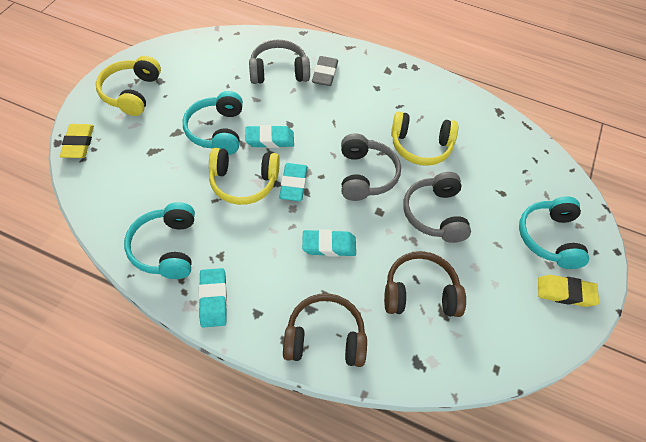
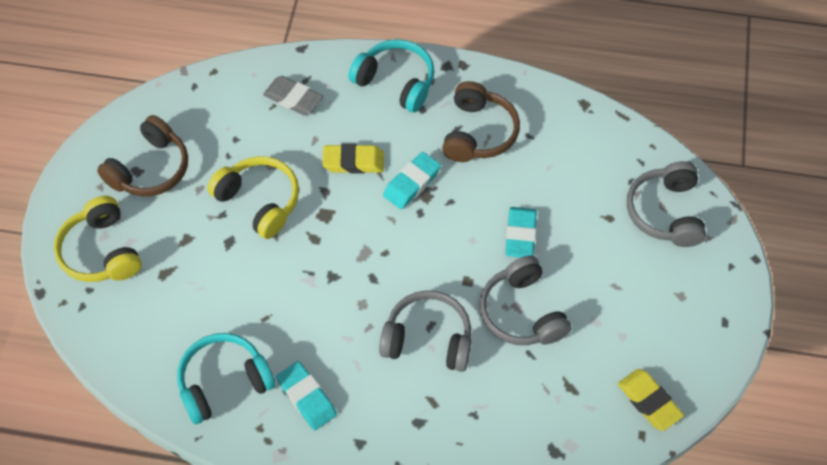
turquoise eraser: 4 -> 3
turquoise headphones: 3 -> 2
yellow headphones: 3 -> 2

